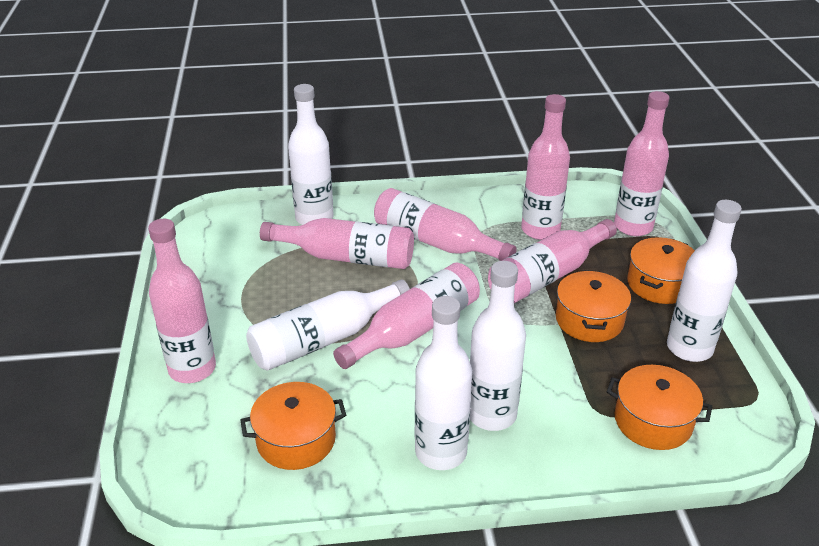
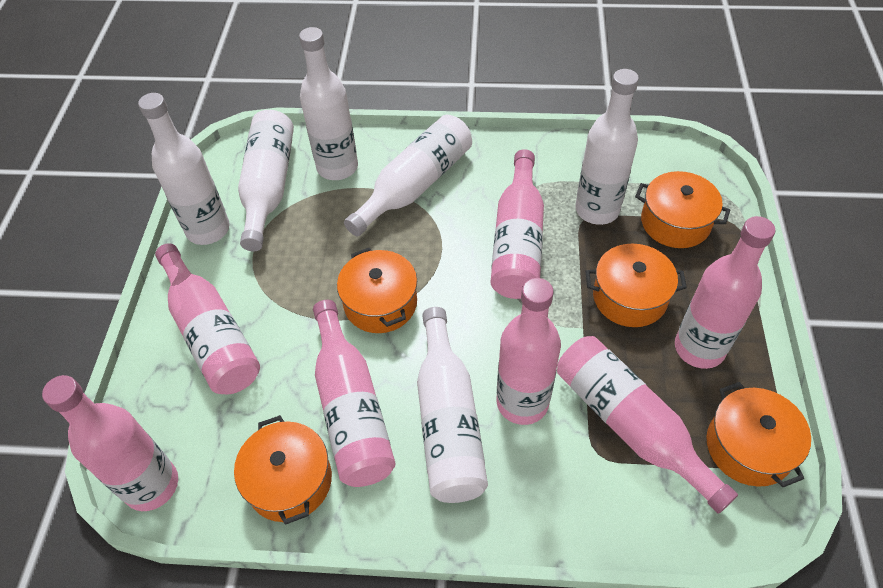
orange pot: 4 -> 5
white bottle: 5 -> 6

